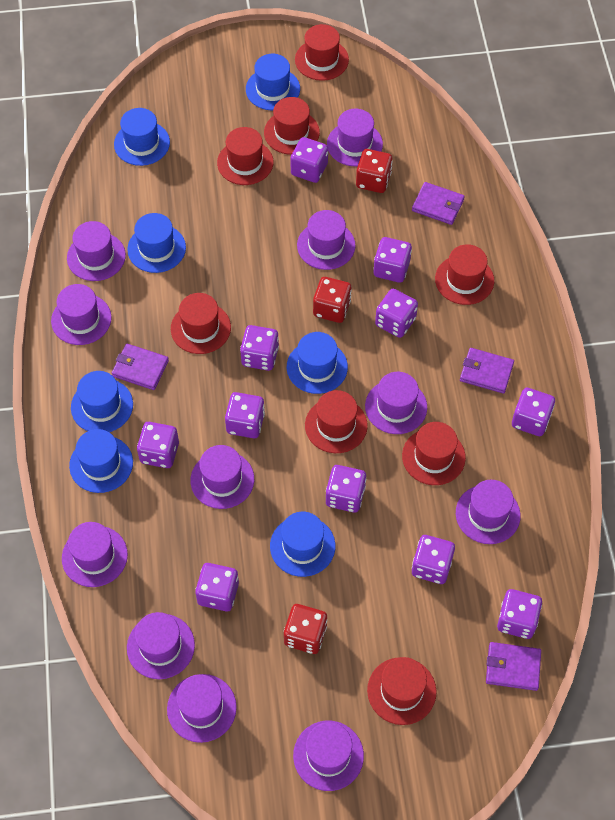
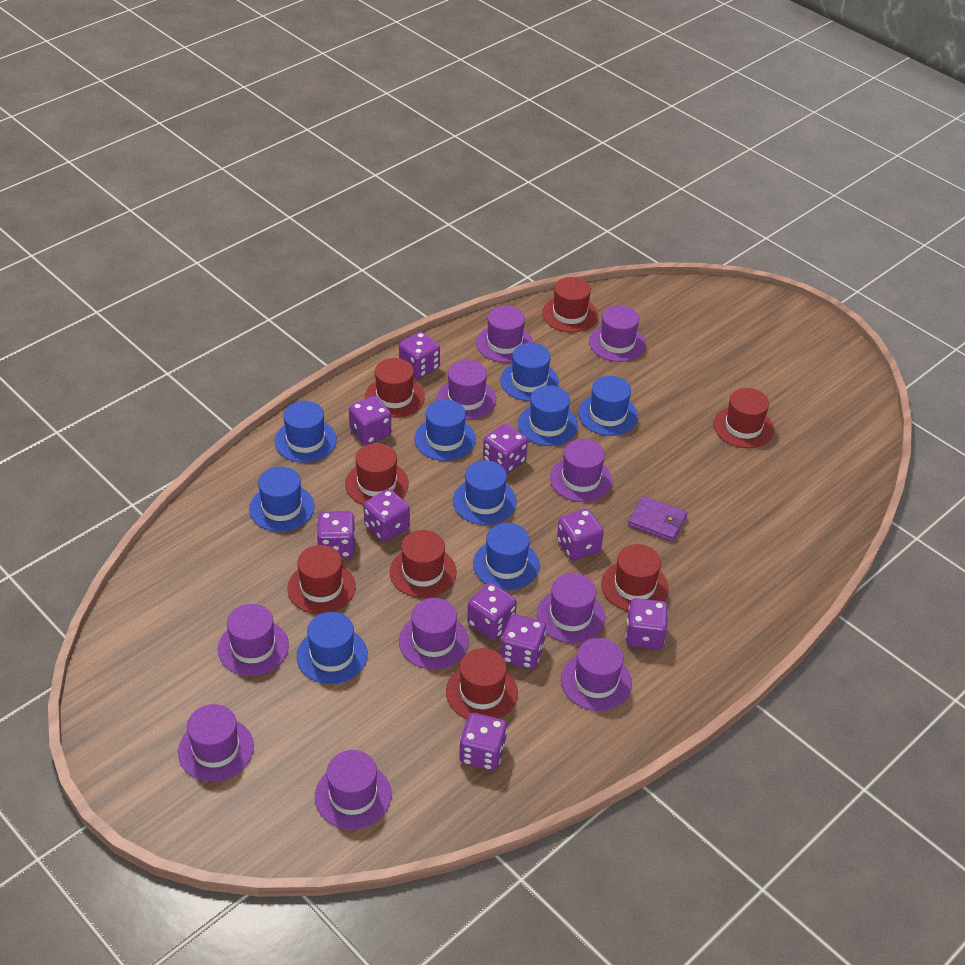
blue hat: 7 -> 9
purple dice: 11 -> 10
purple hat: 11 -> 10
purple wallet: 4 -> 1
red dice: 3 -> 0

